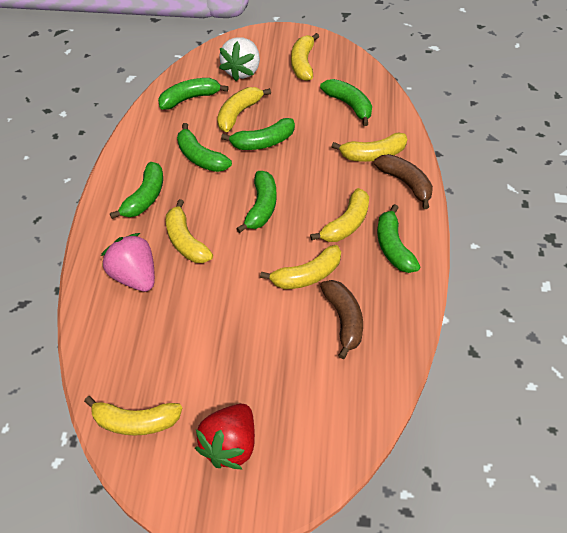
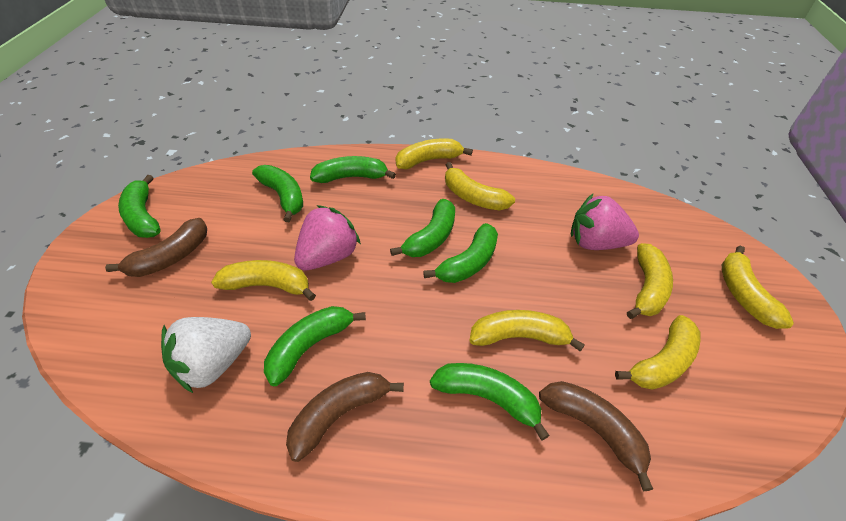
brown banana: 2 -> 3
pink strawberry: 1 -> 2
red strawberry: 1 -> 0

